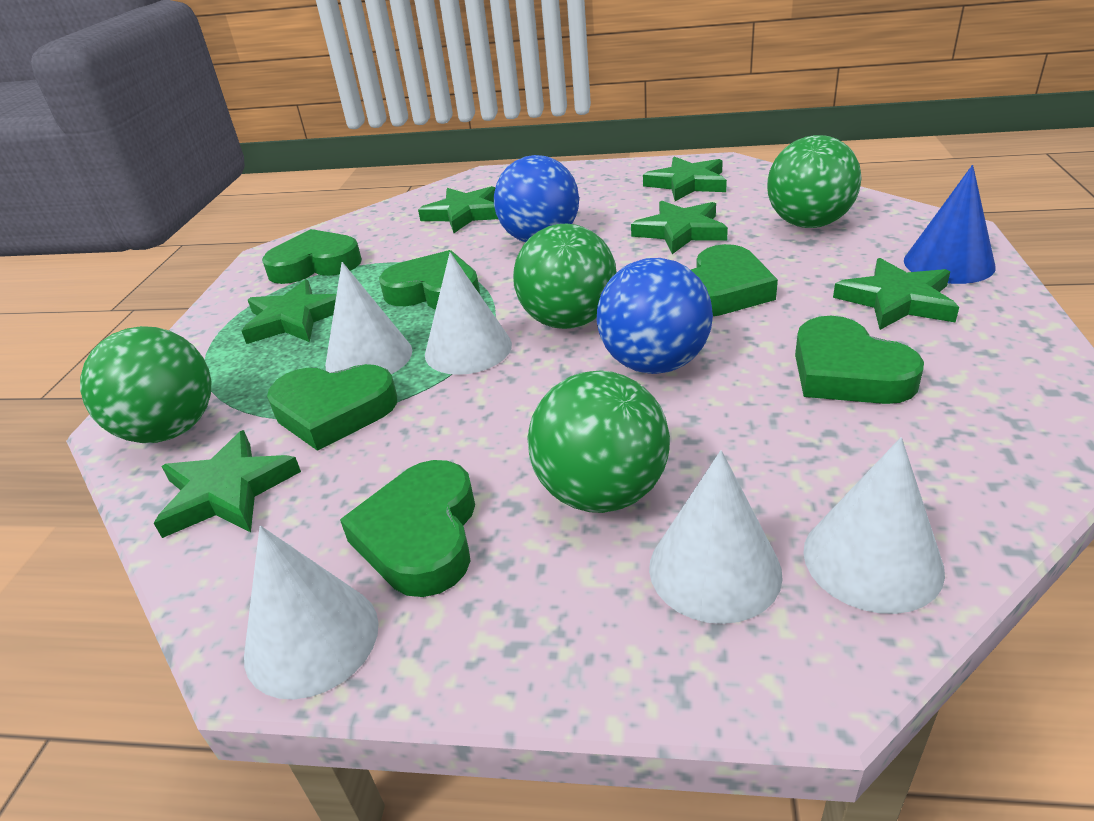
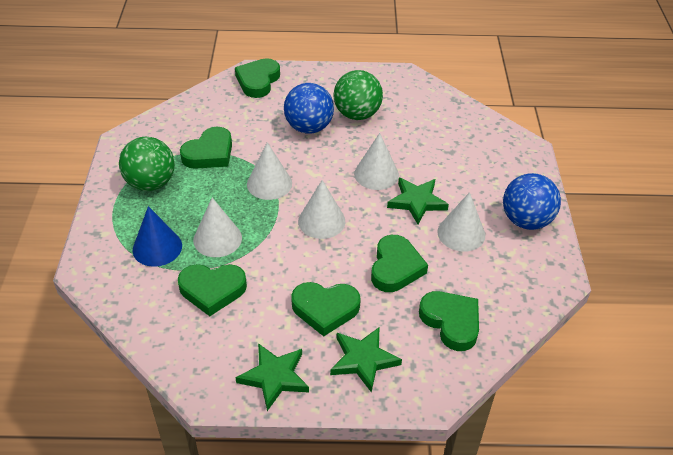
green ball: 4 -> 2
green star: 6 -> 3

